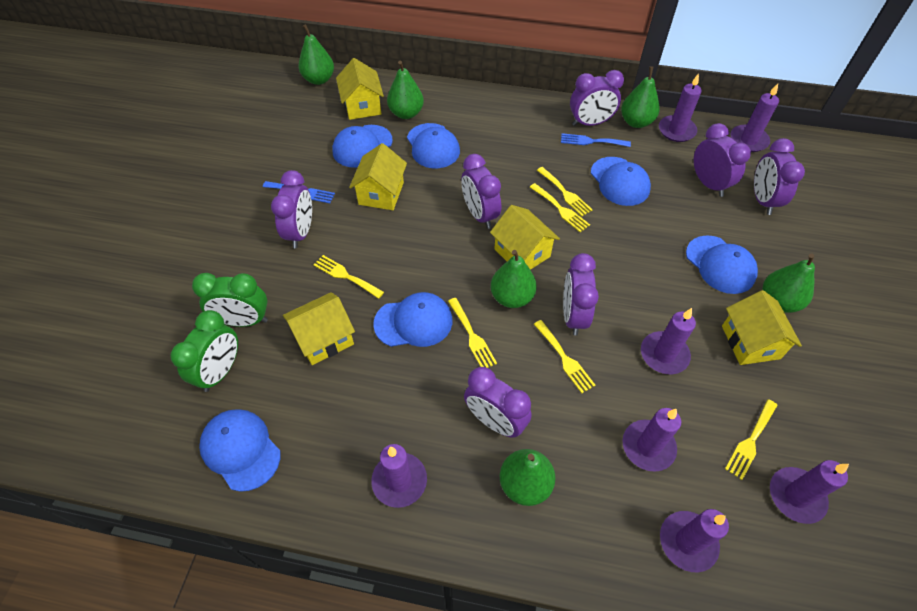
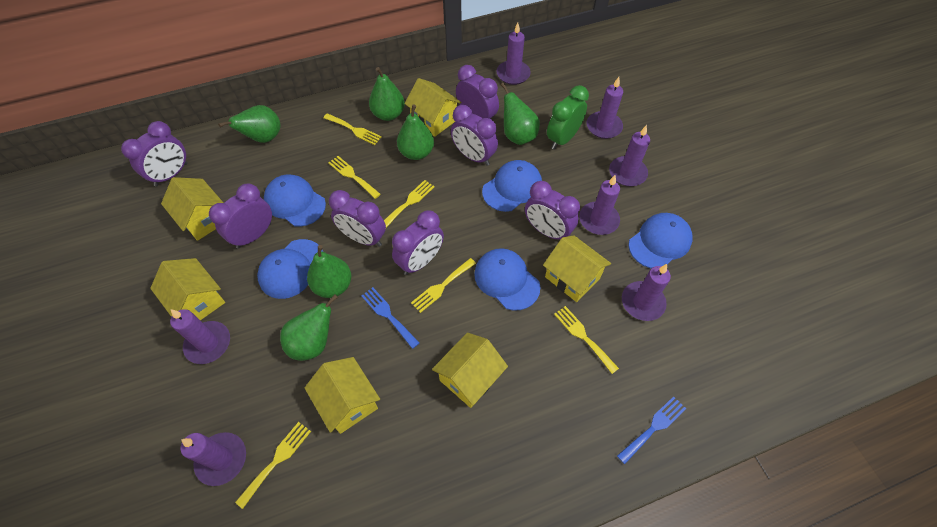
blue cap: 6 -> 5
green clock: 2 -> 1
yellow house: 5 -> 6

